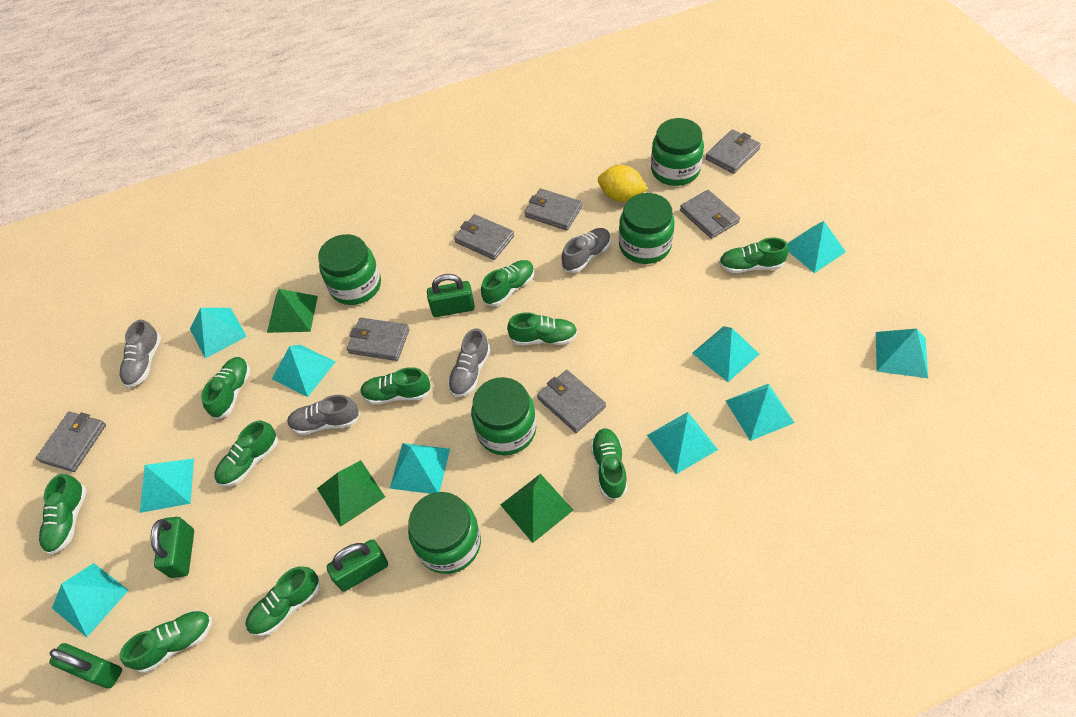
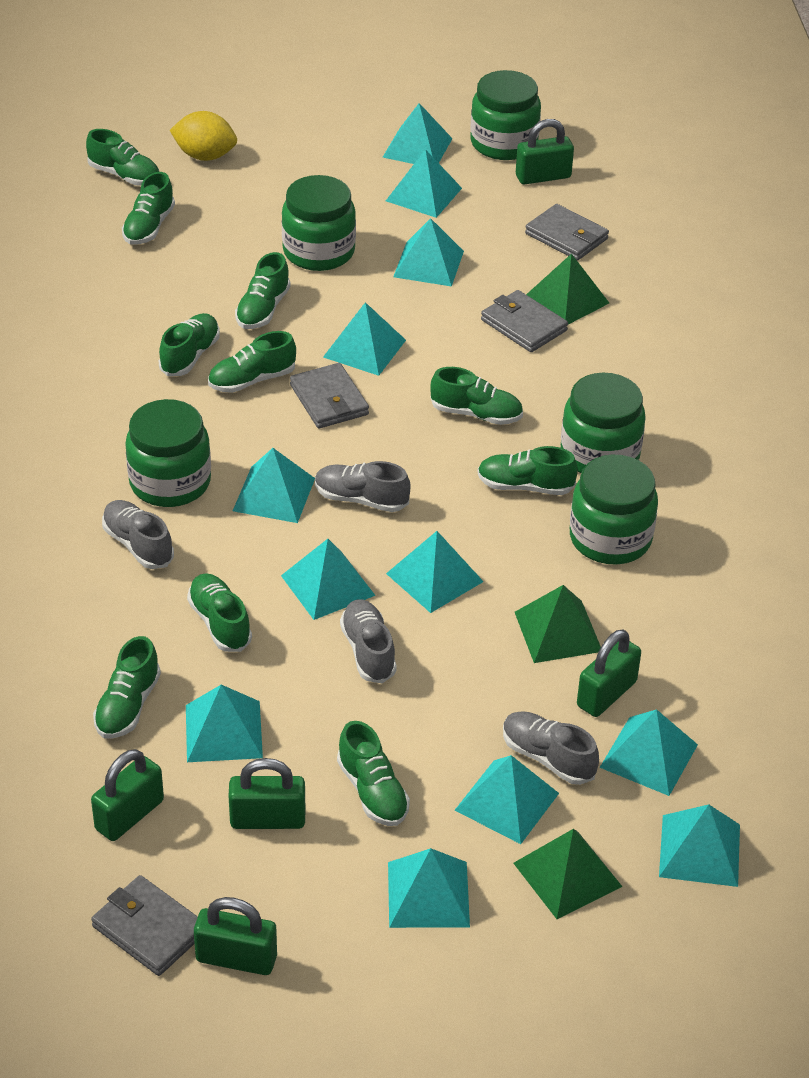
green padlock: 4 -> 5
grey wallet: 7 -> 4
turquoise pyramid: 10 -> 12

